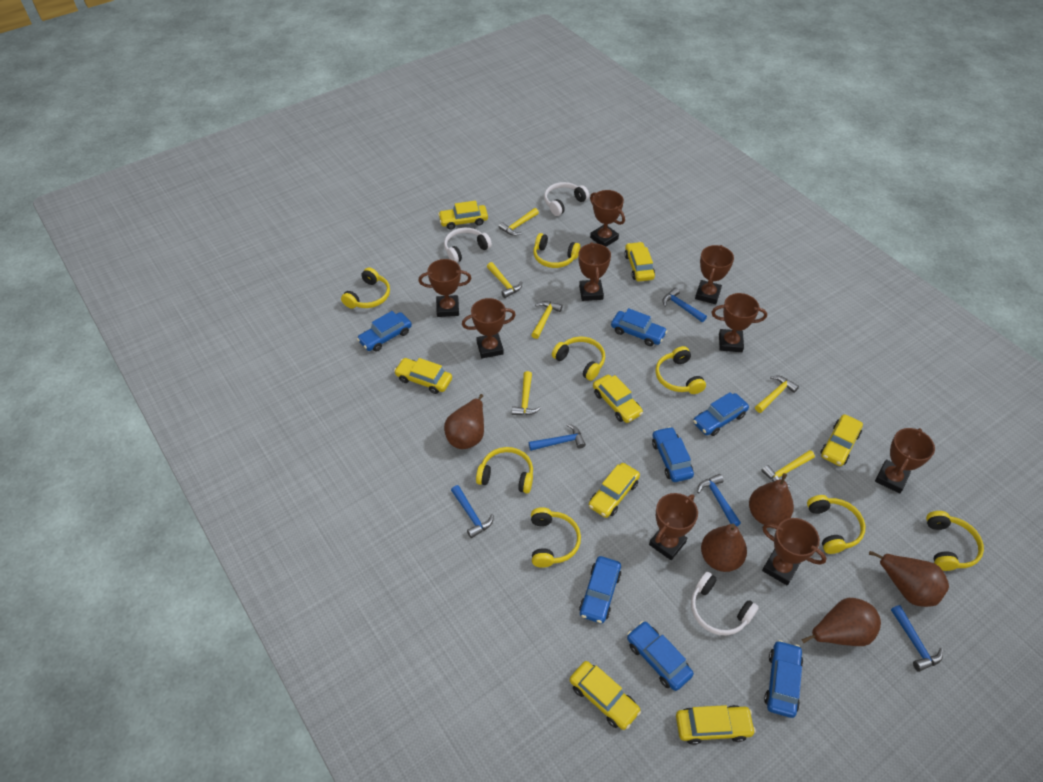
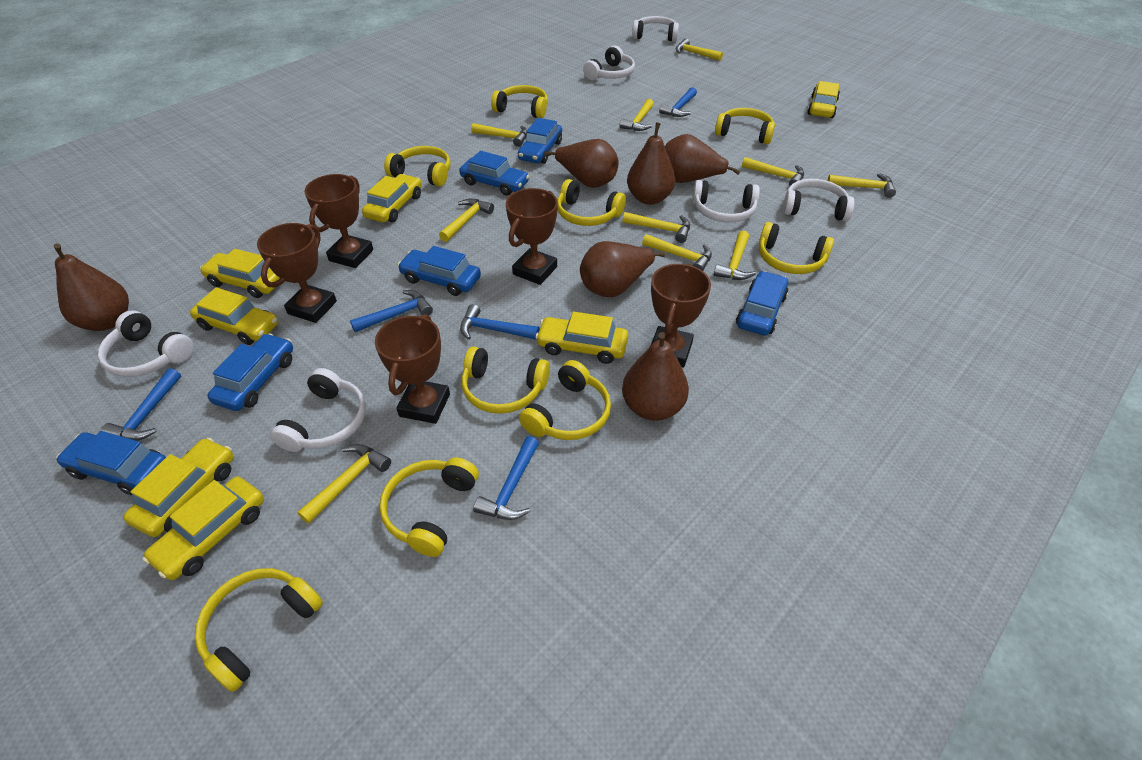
blue car: 7 -> 6
brown pear: 5 -> 6
brown trophy: 9 -> 5
white headphones: 3 -> 6
yellow car: 8 -> 7
yellow hammer: 6 -> 10
yellow headphones: 8 -> 9

